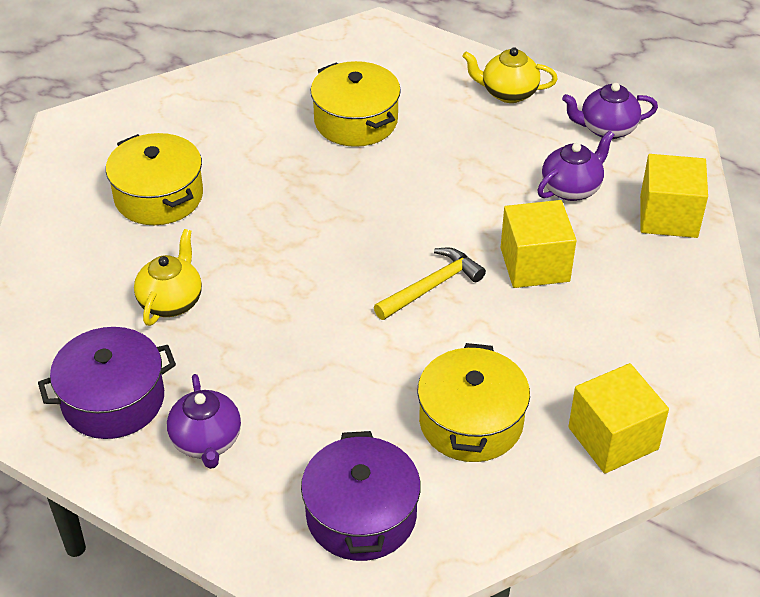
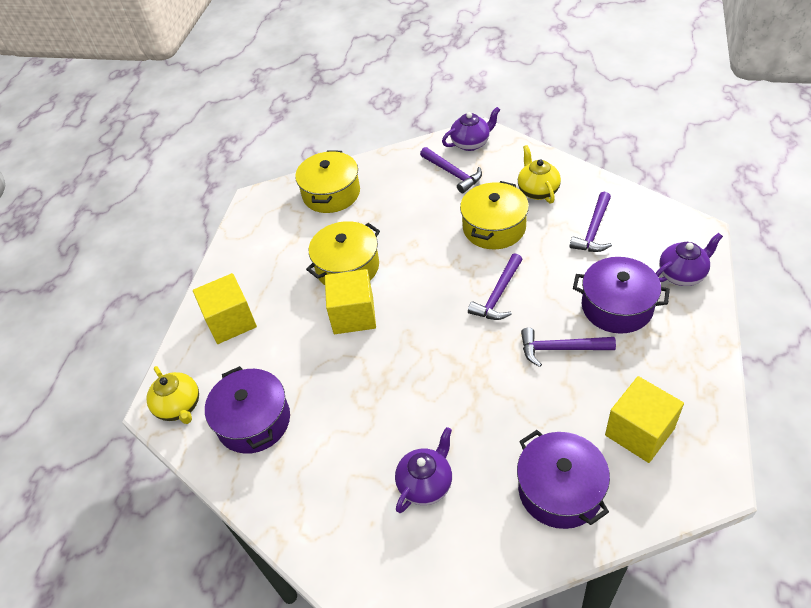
purple hammer: 0 -> 4
purple pot: 2 -> 3
yellow hammer: 1 -> 0

